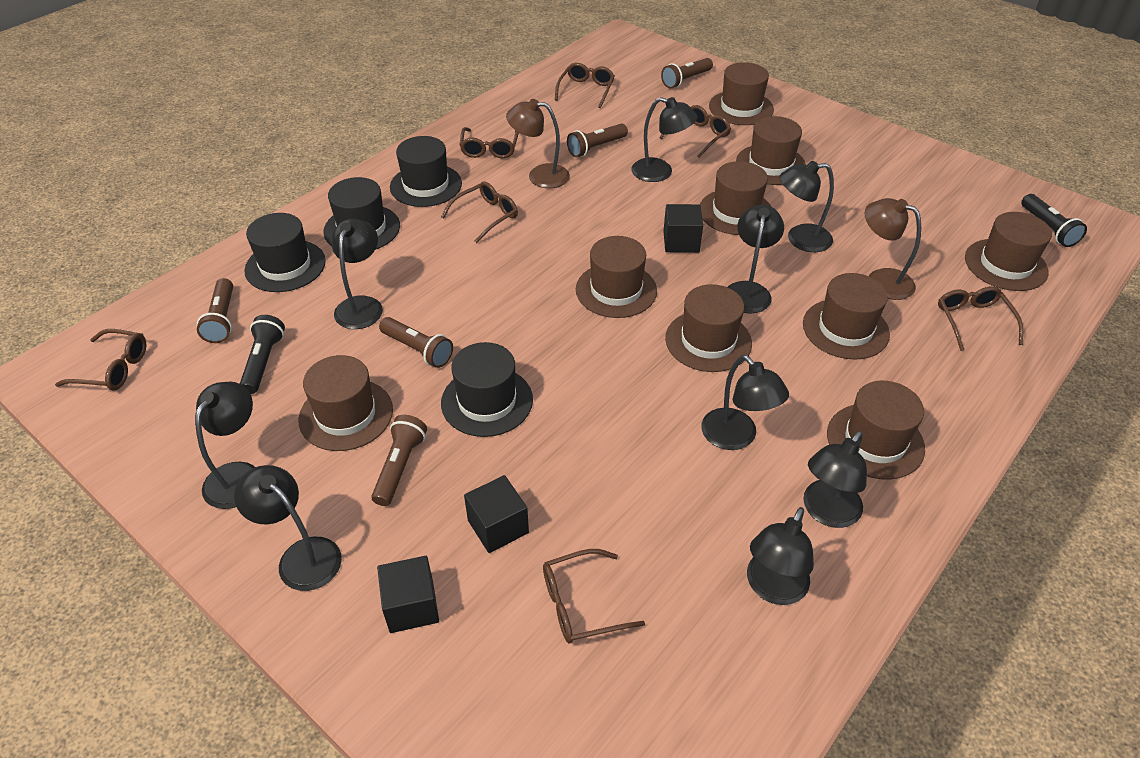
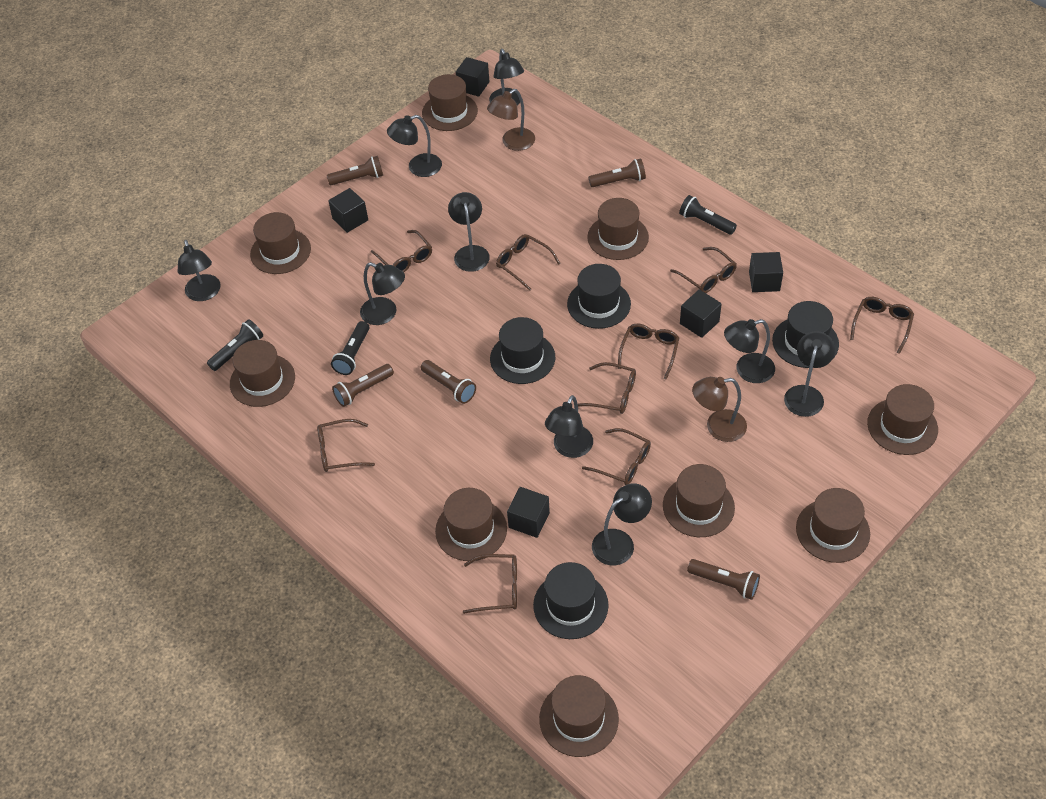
black cube: 3 -> 5
black flashlight: 2 -> 3
brown glasses: 7 -> 9

